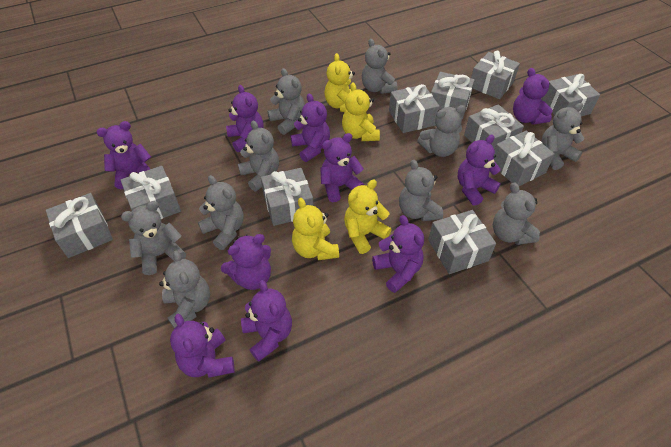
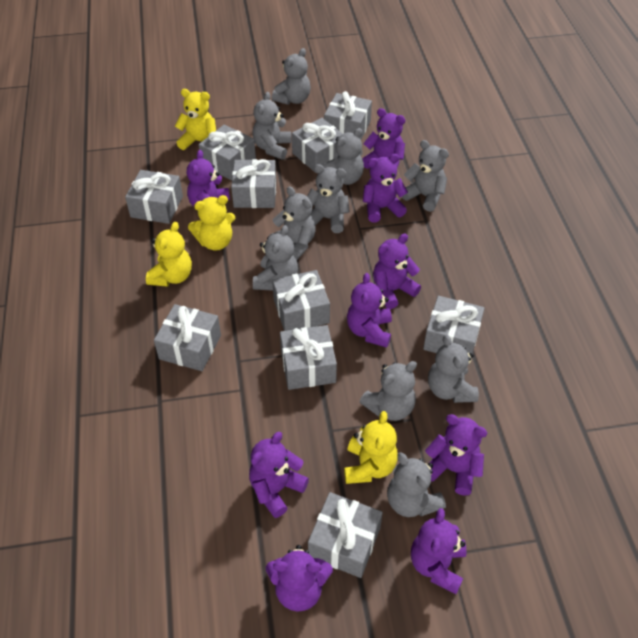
purple teddy bear: 10 -> 9

